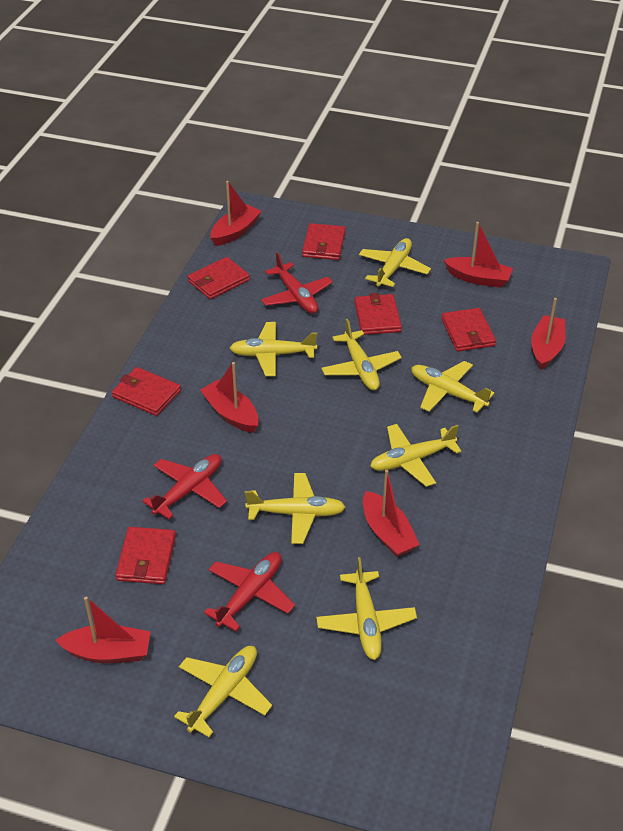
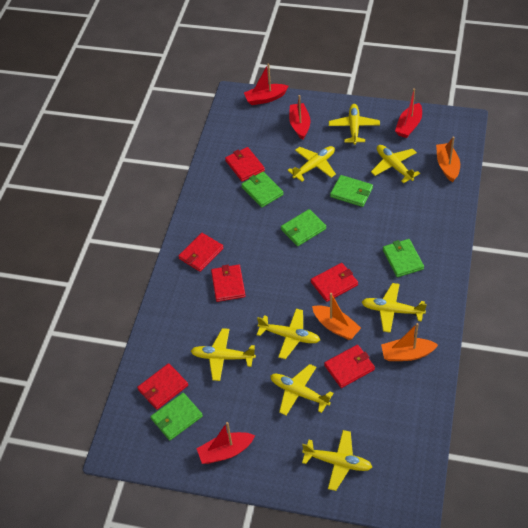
green wallet: 0 -> 5
orange boat: 0 -> 3
red boat: 6 -> 4
red plane: 3 -> 0

